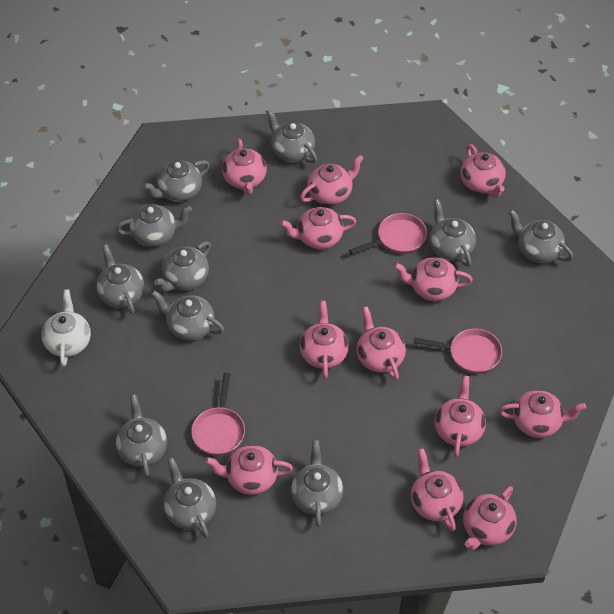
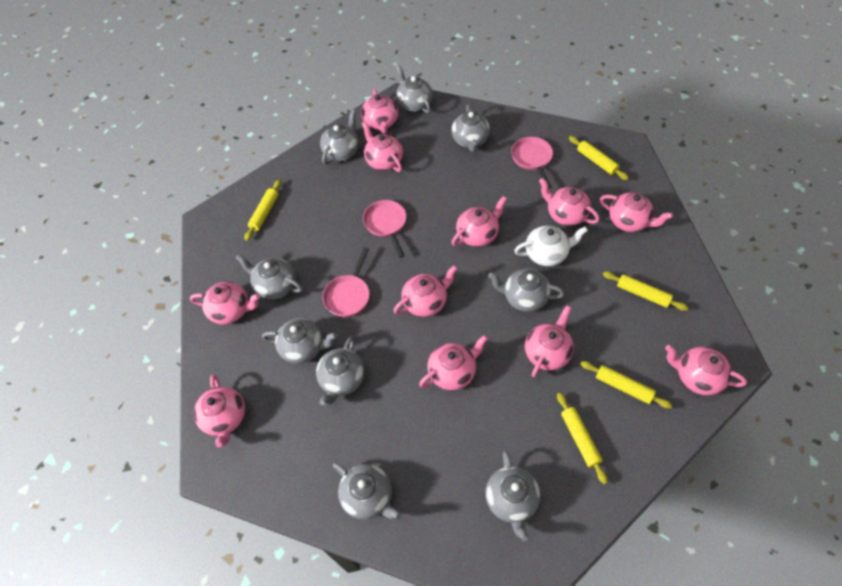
grey teapot: 11 -> 9
pink teapot: 12 -> 11
yellow rolling pin: 0 -> 5

